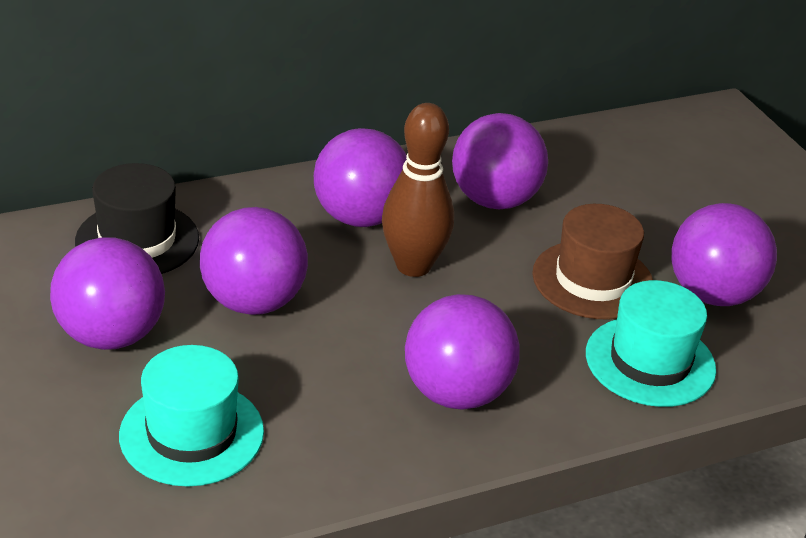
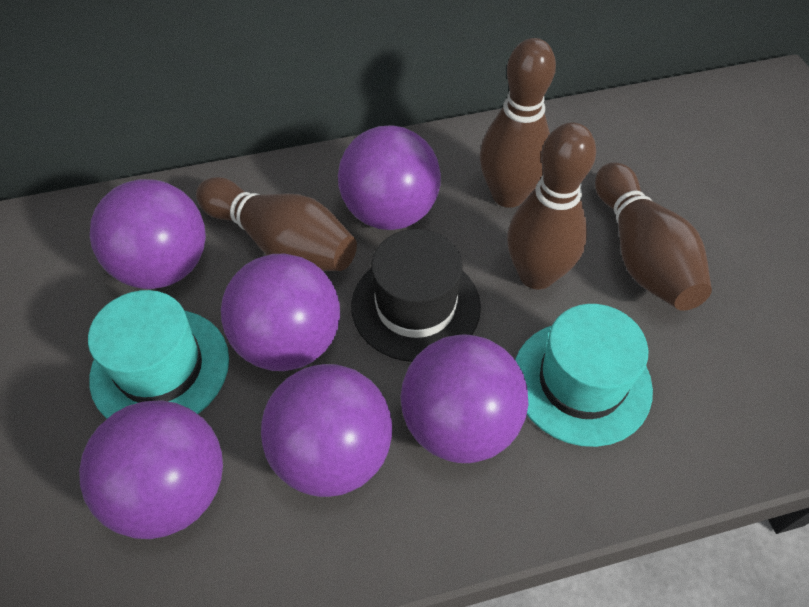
brown bowling pin: 1 -> 4
brown hat: 1 -> 0

